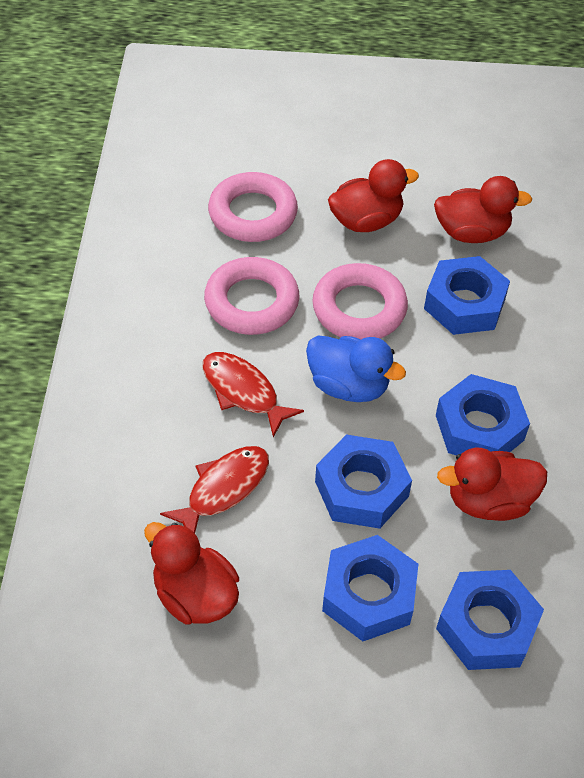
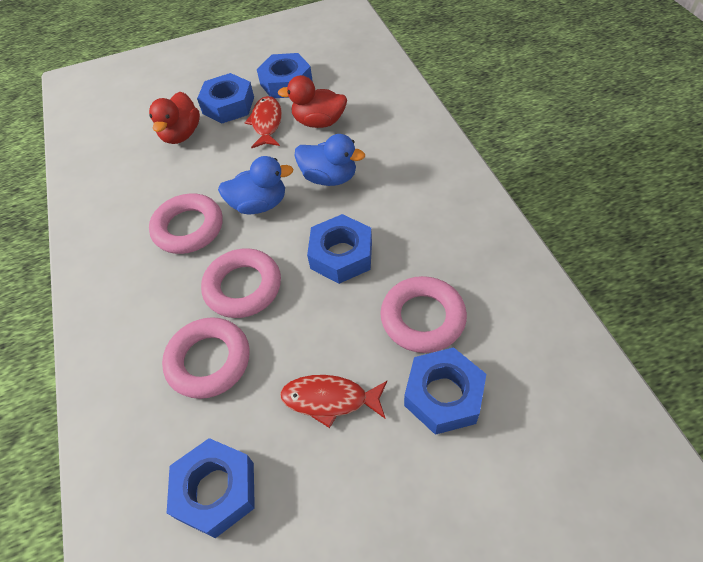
blue duck: 1 -> 2
pink ring: 3 -> 4
red duck: 4 -> 2

